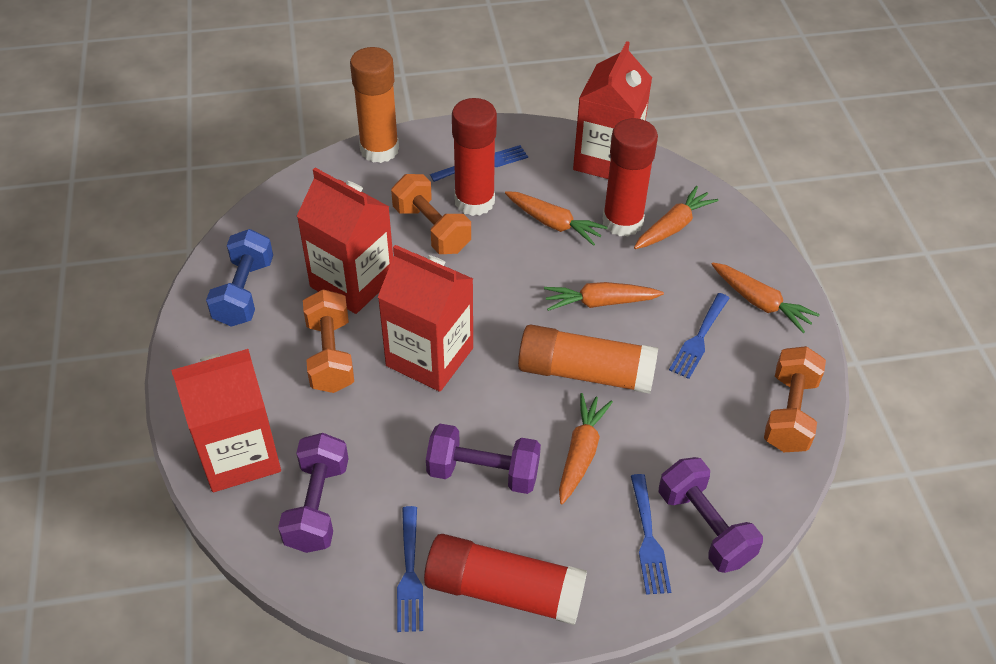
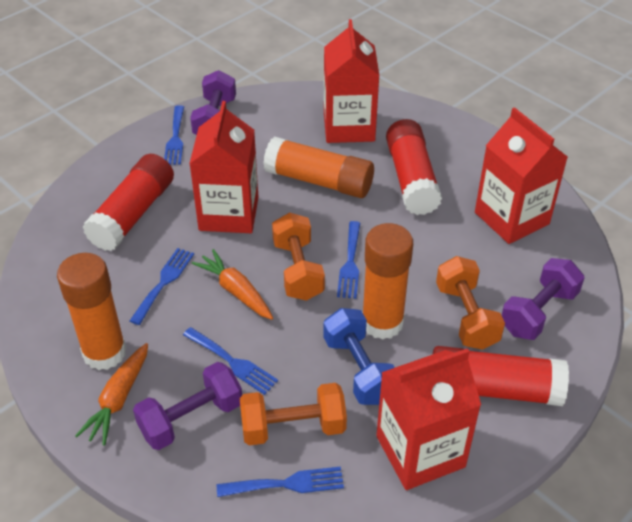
blue fork: 4 -> 5
orange carrot: 5 -> 2
orange glue stick: 2 -> 3

